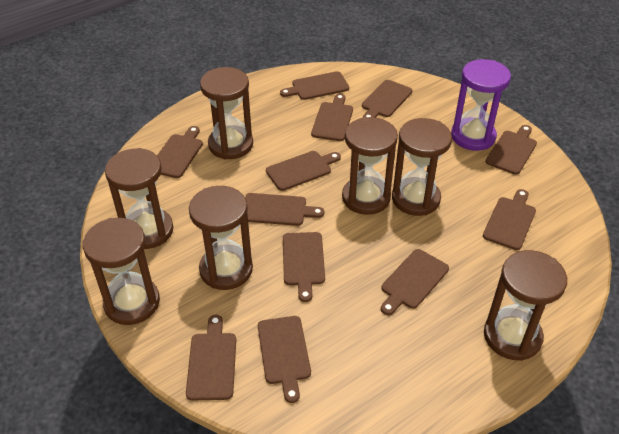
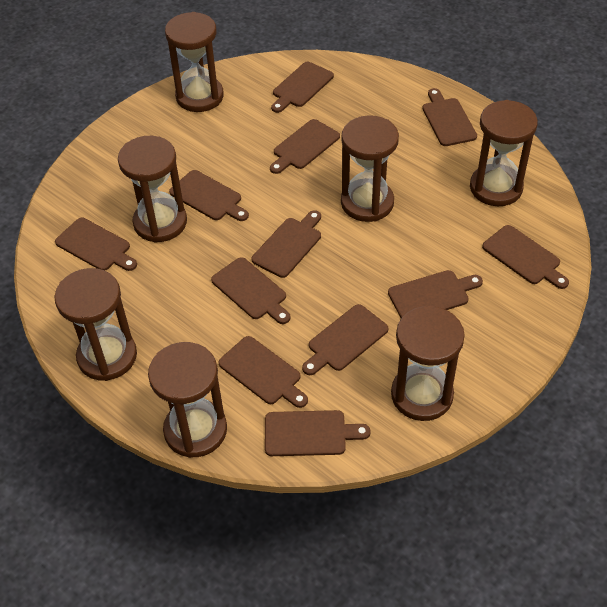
purple hourglass: 1 -> 0

